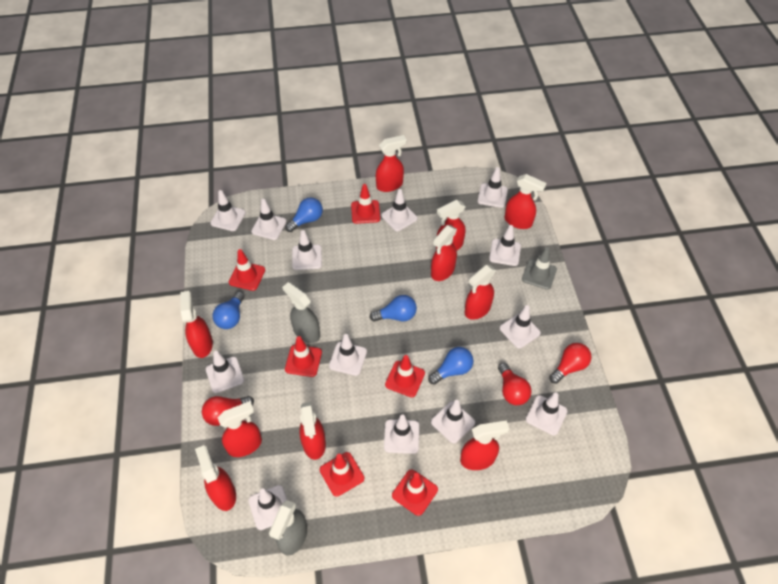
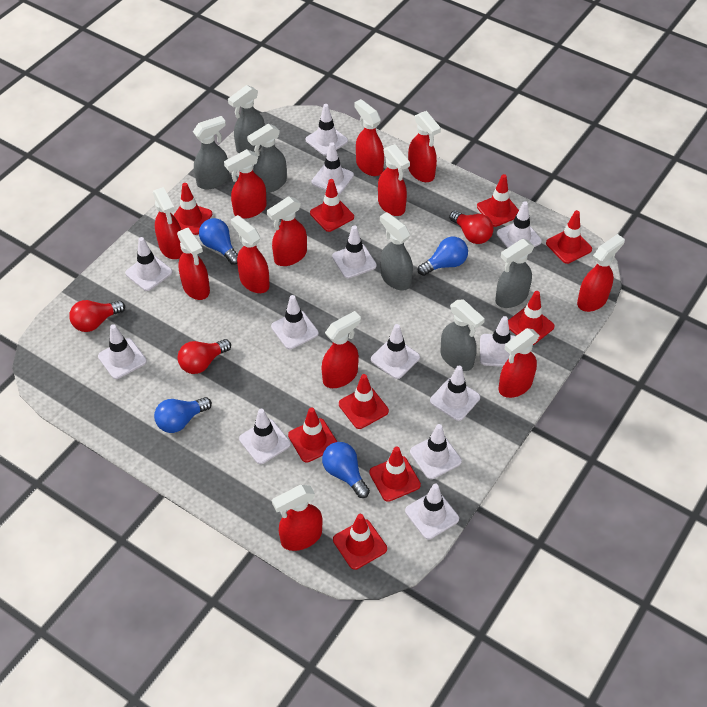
grey spray bottle: 2 -> 6
grey traffic cone: 1 -> 0
red spray bottle: 10 -> 12
red traffic cone: 6 -> 9

